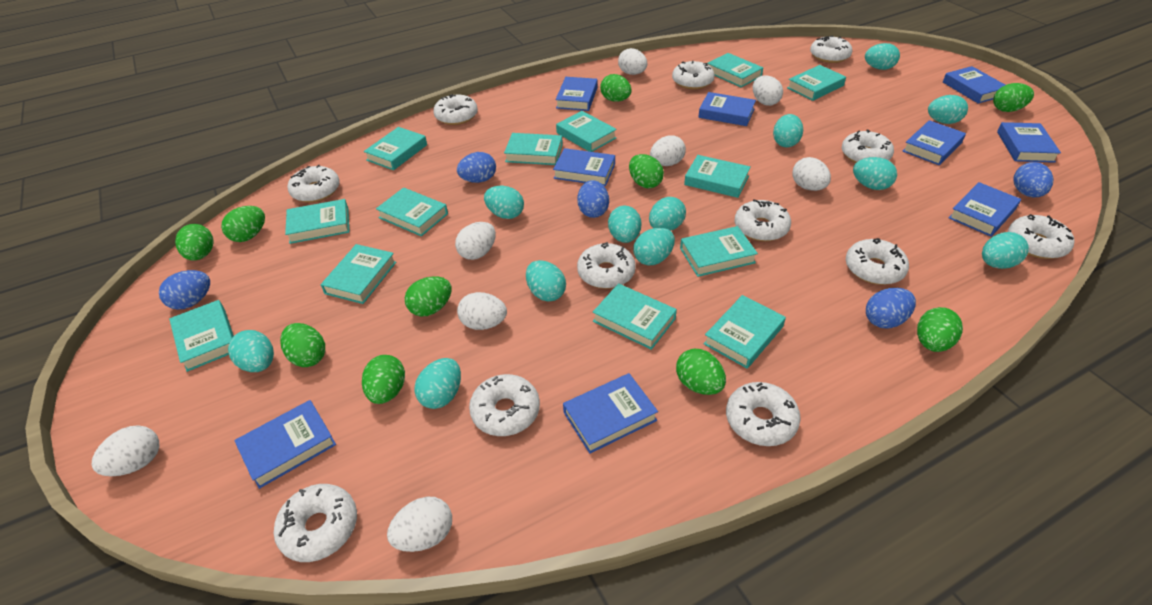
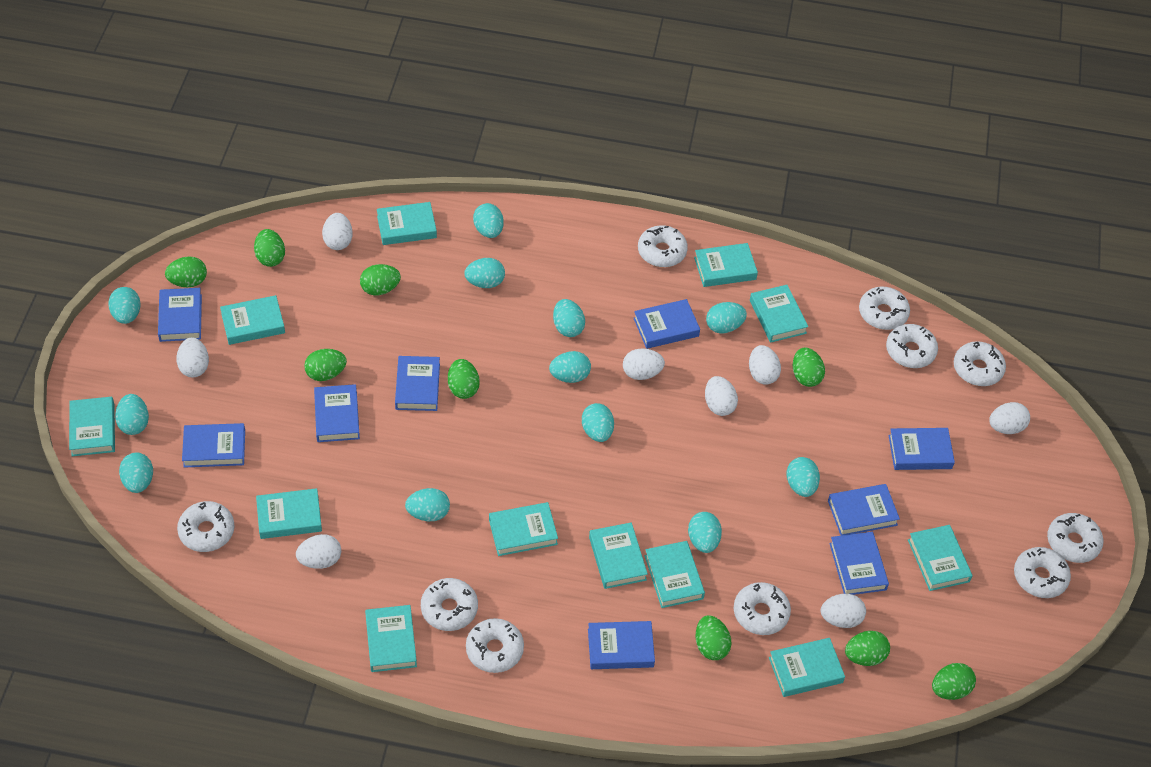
blue egg: 5 -> 0
green egg: 10 -> 9
turquoise book: 13 -> 12
white donut: 12 -> 10

